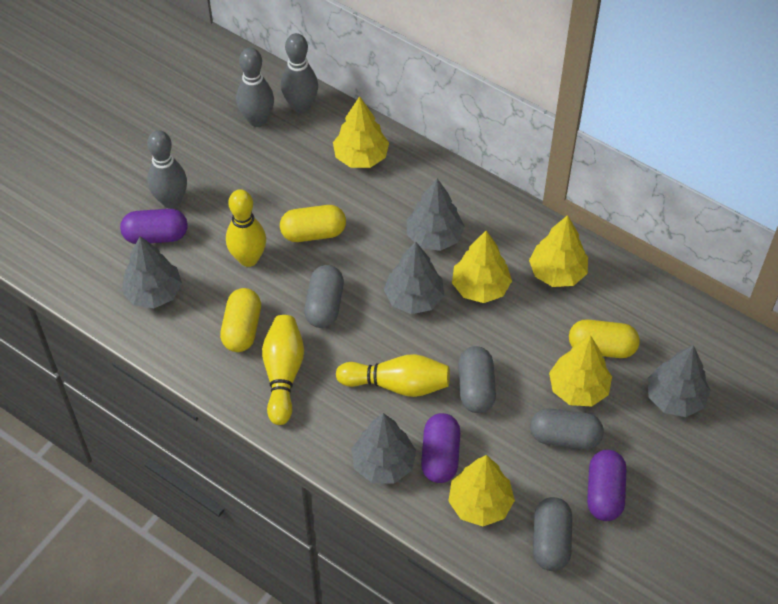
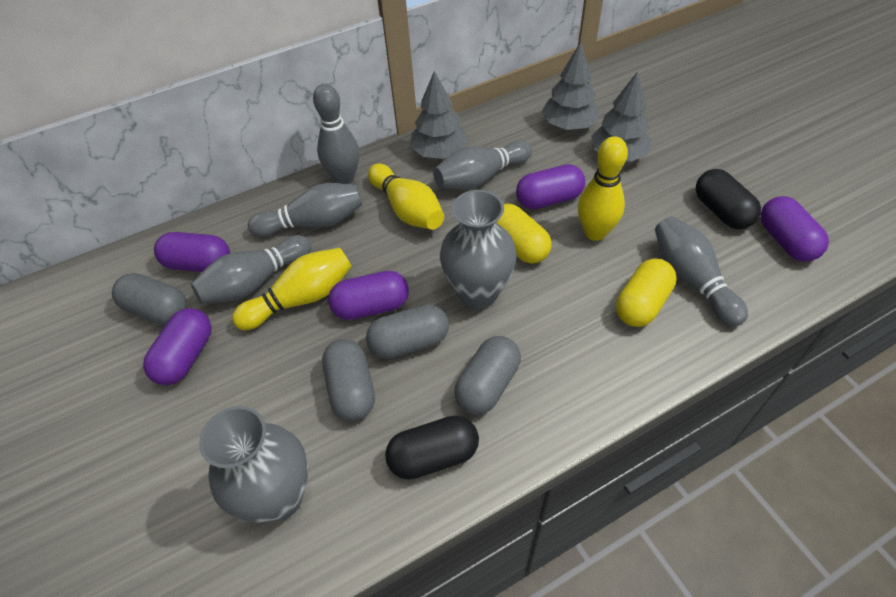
black capsule: 0 -> 2
grey bowling pin: 3 -> 5
grey tree: 5 -> 3
grey vase: 0 -> 2
purple capsule: 3 -> 5
yellow capsule: 3 -> 2
yellow tree: 5 -> 0

